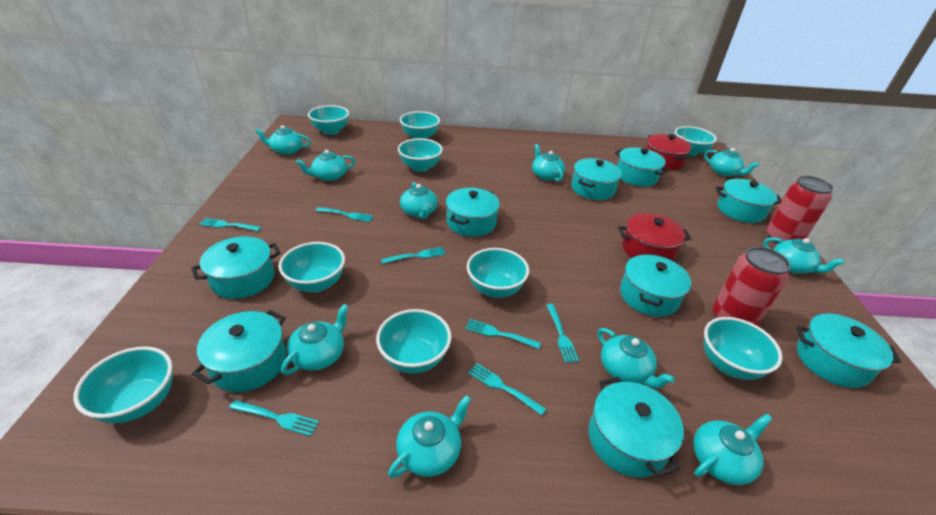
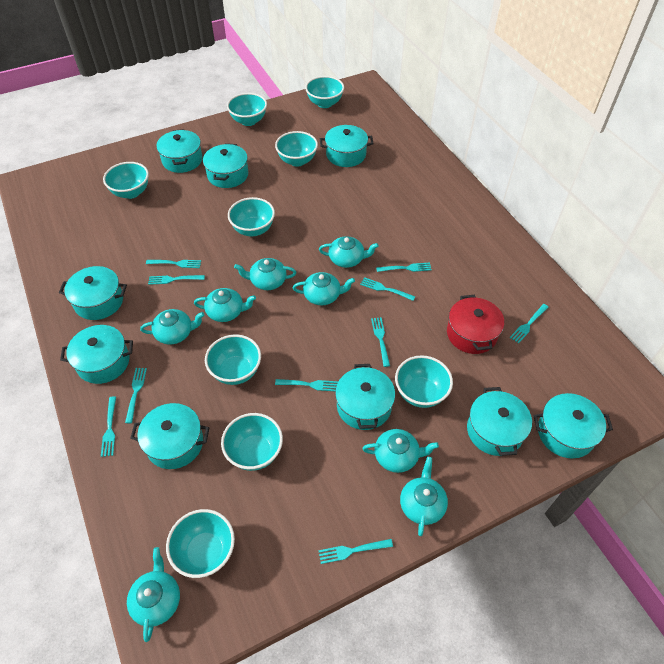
red can: 2 -> 0
red pot: 2 -> 1
turquoise fork: 7 -> 10
turquoise teapot: 10 -> 8

